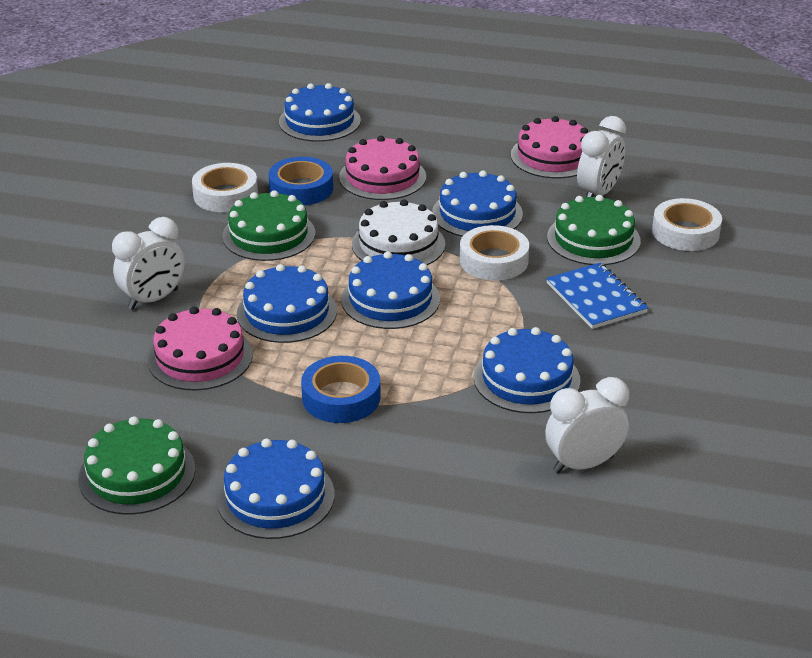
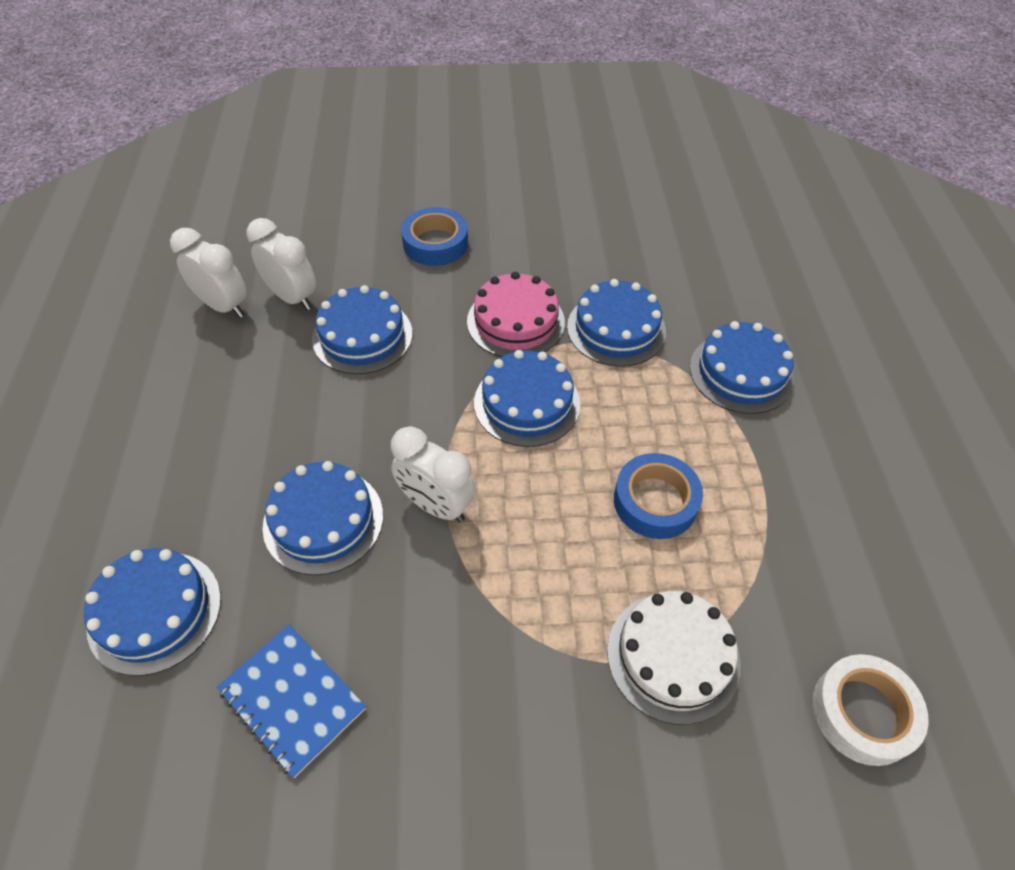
green cake: 3 -> 0
pink cake: 3 -> 1
white tape: 3 -> 1

